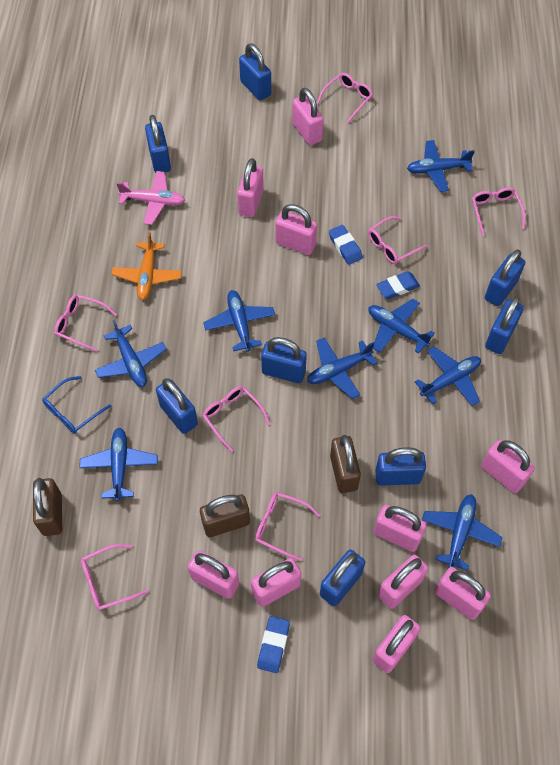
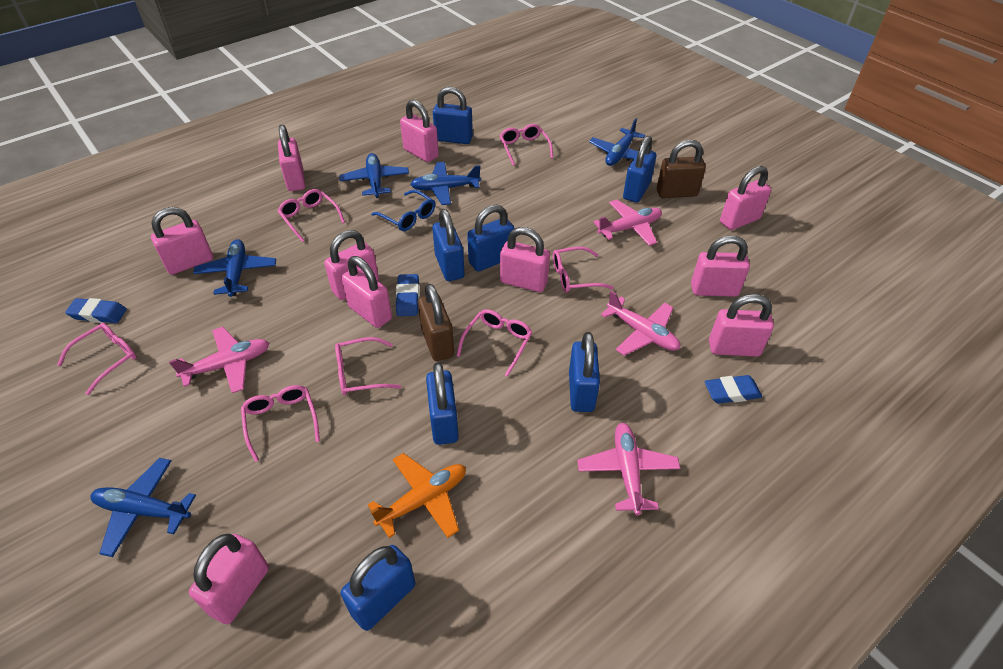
blue padlock: 8 -> 7
blue plane: 8 -> 5
brown padlock: 3 -> 2
pink plane: 1 -> 4

